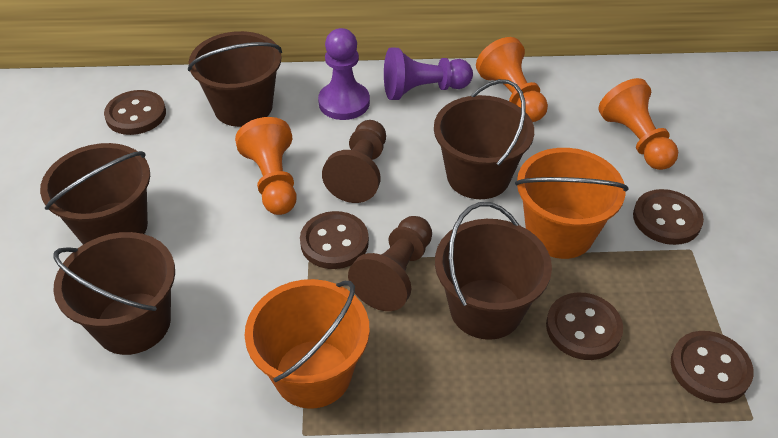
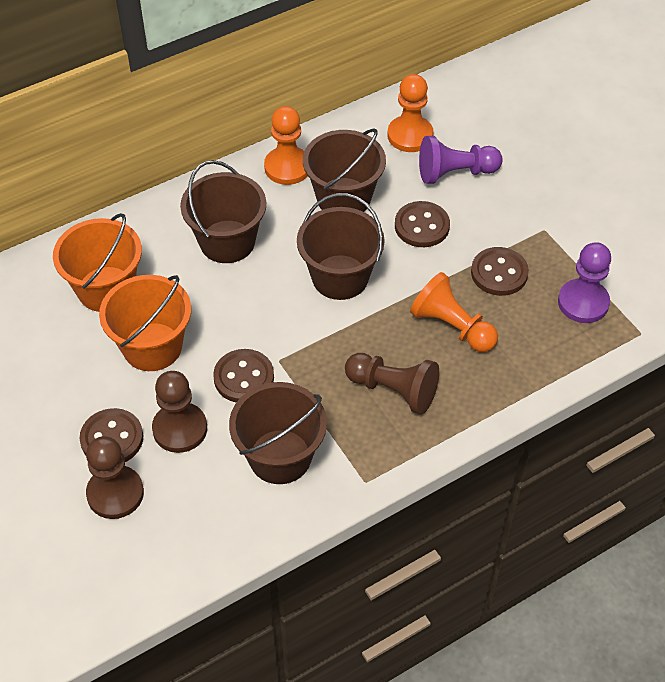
brown bucket: 5 -> 4
brown button: 5 -> 4
brown pawn: 2 -> 3

